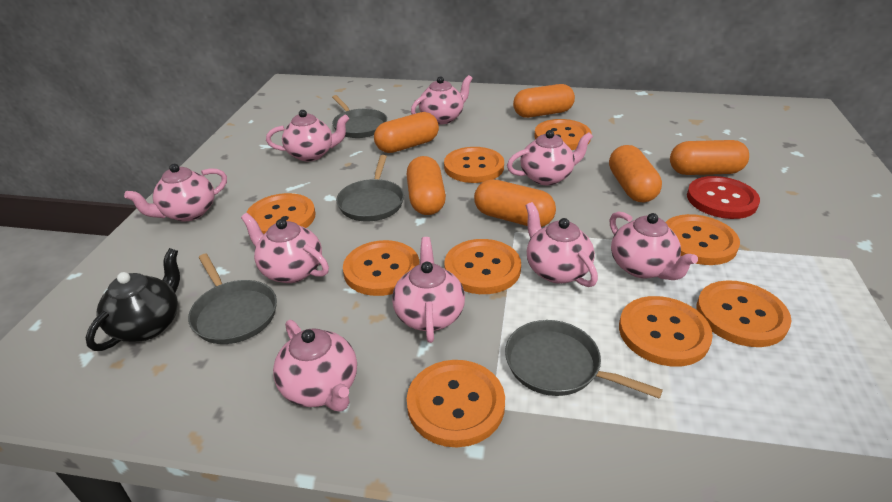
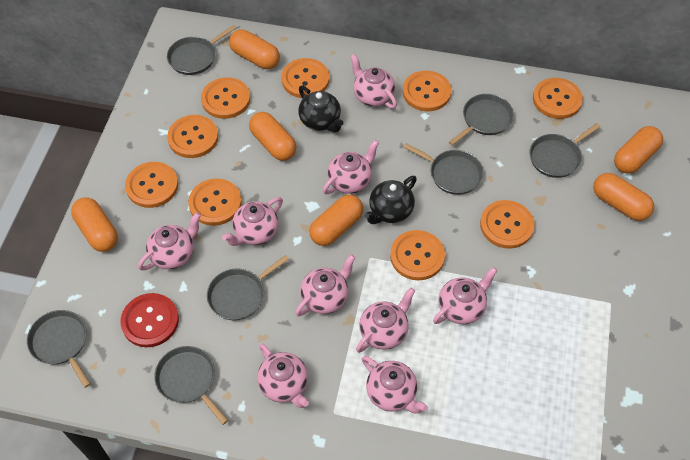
black teapot: 1 -> 2
grey pan: 4 -> 7

